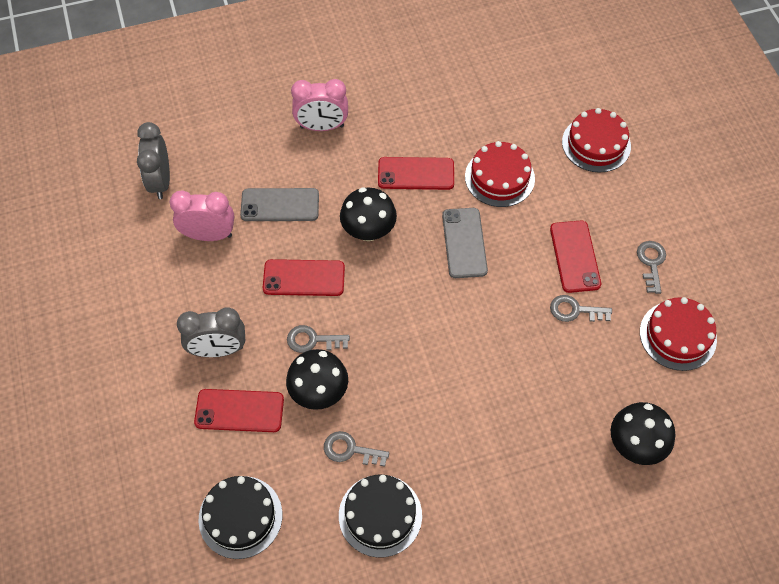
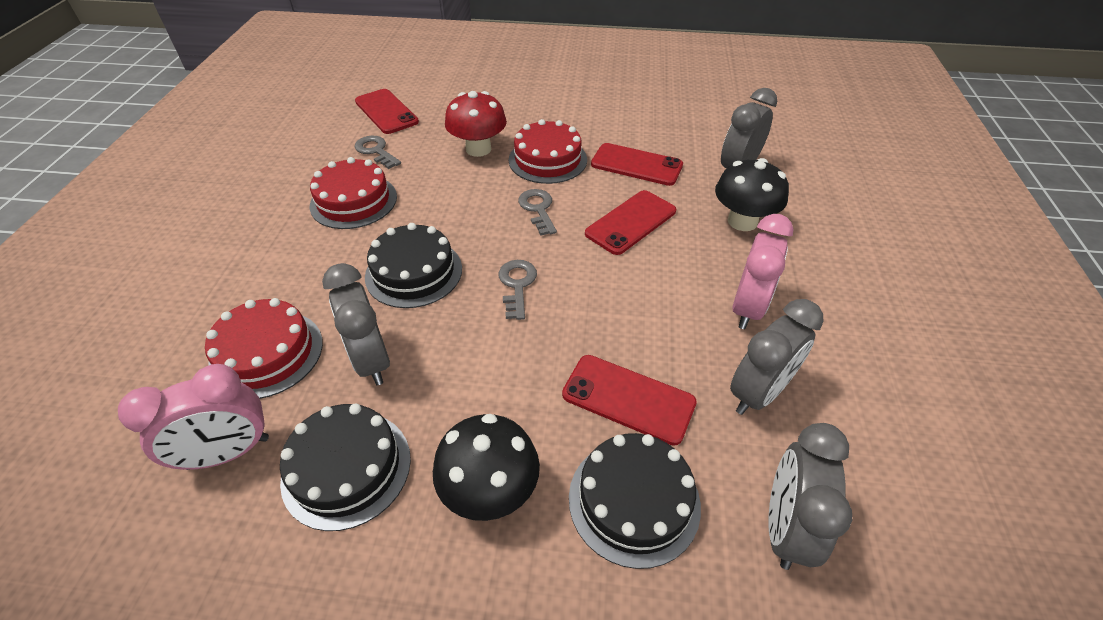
black cake: 2 -> 3
black mushroom: 3 -> 2
grey clock: 2 -> 4
grey key: 4 -> 3
grey phone: 2 -> 0
red mushroom: 0 -> 1

